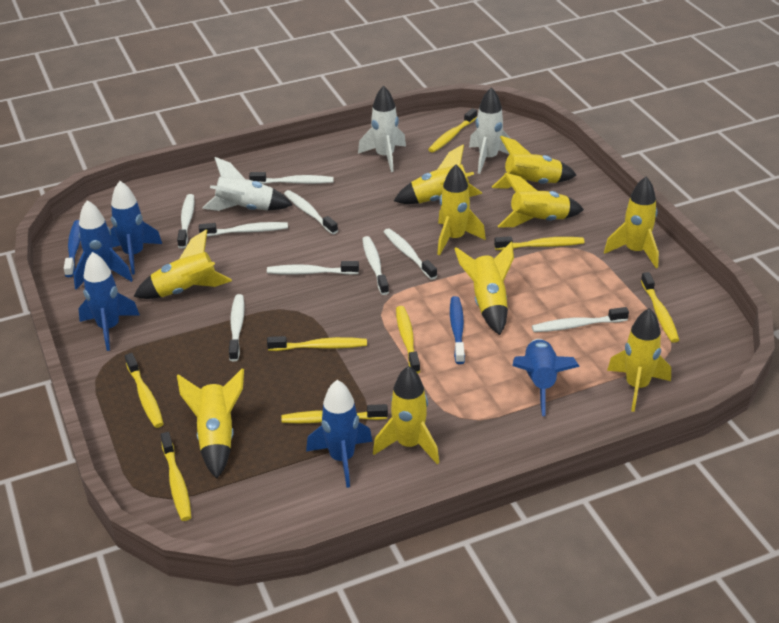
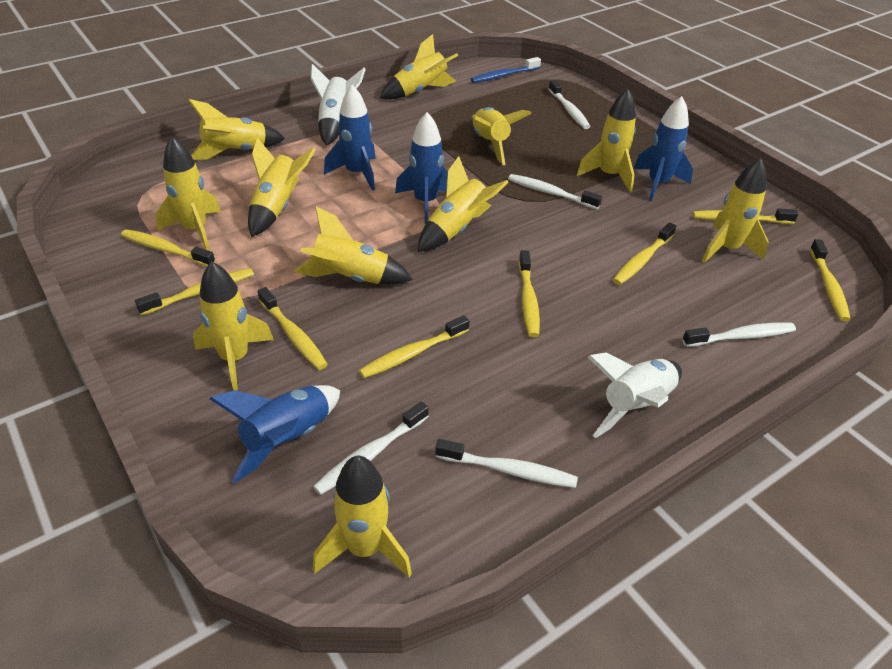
blue rocket: 5 -> 4
blue toothbrush: 2 -> 1
white rocket: 3 -> 2
white toothbrush: 9 -> 5
yellow rocket: 10 -> 11

